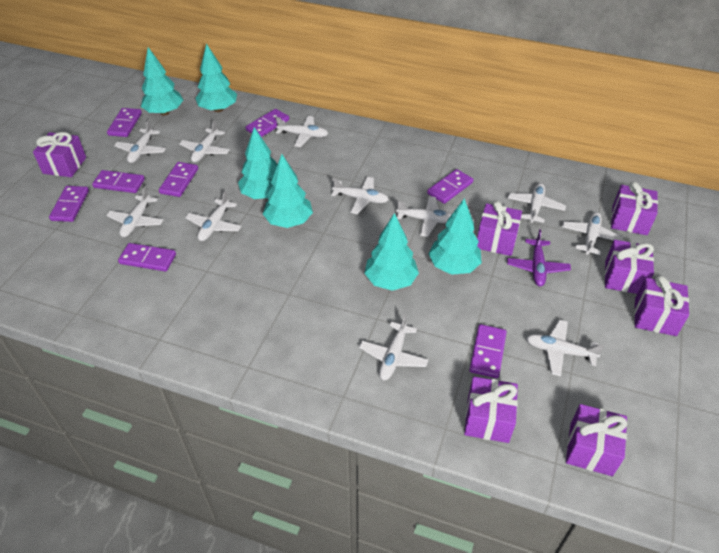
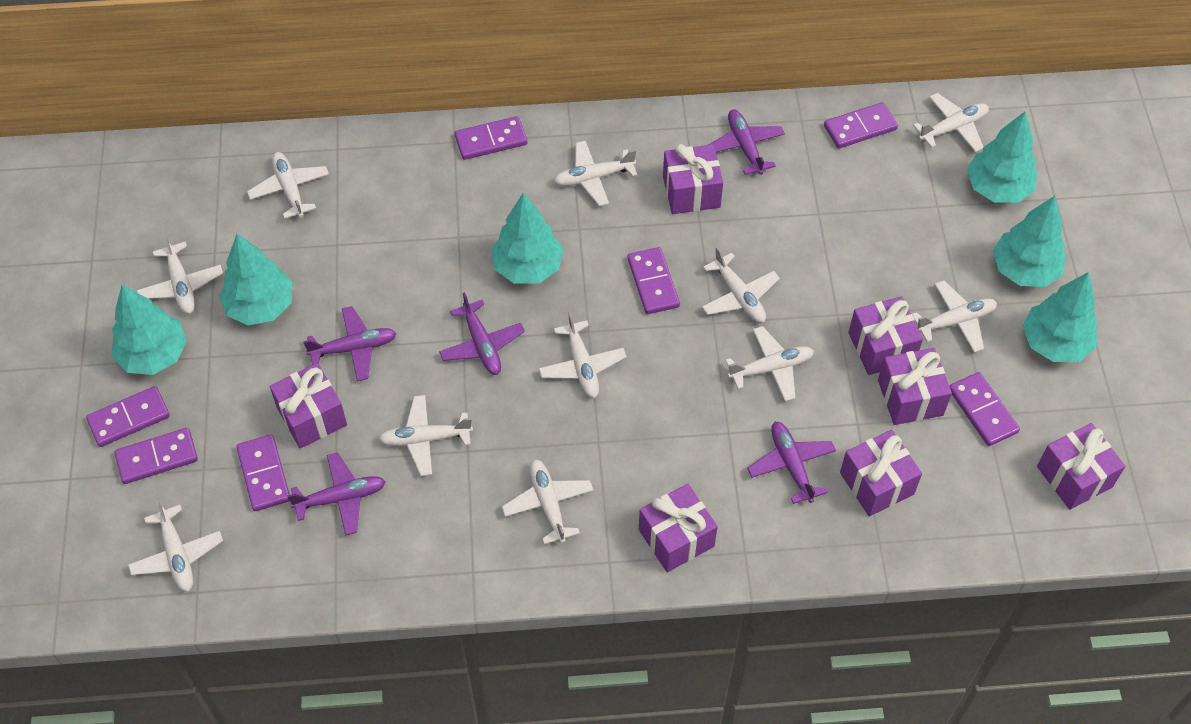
purple domino: 8 -> 7
purple plane: 1 -> 5

